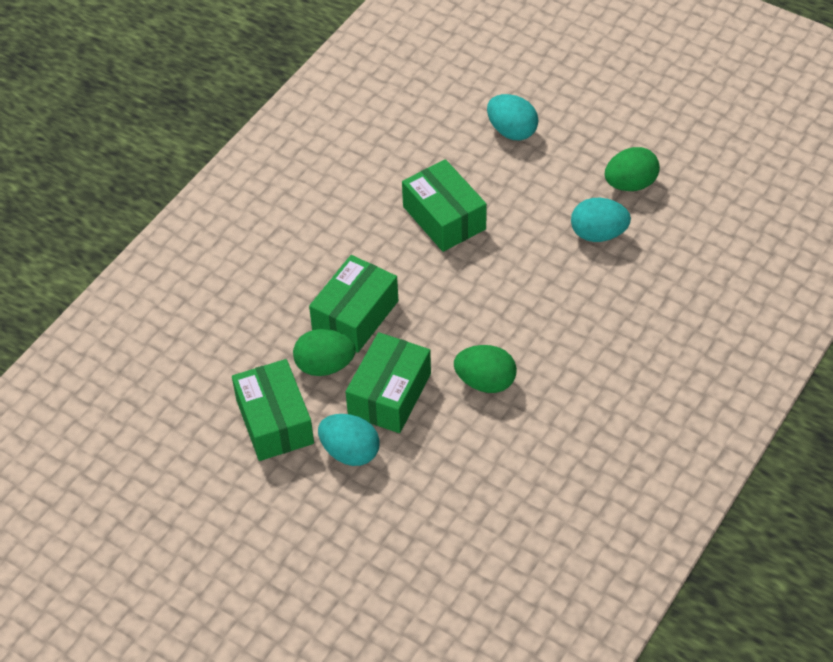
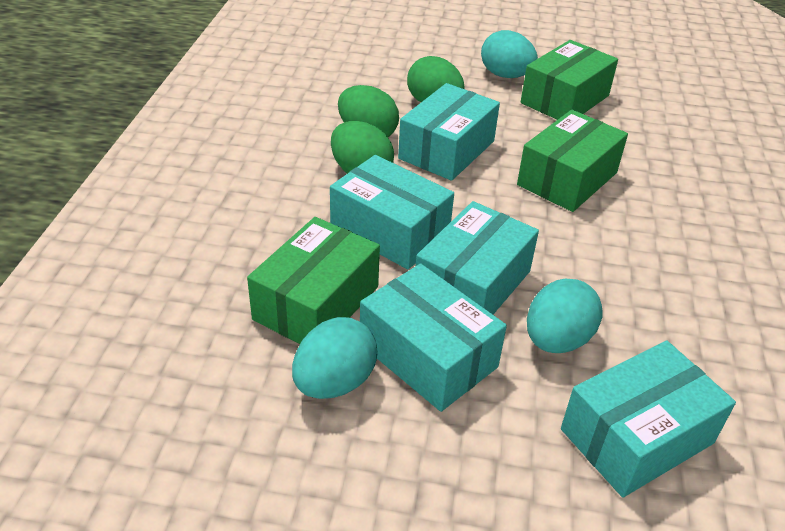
green box: 4 -> 3
turquoise box: 0 -> 5

